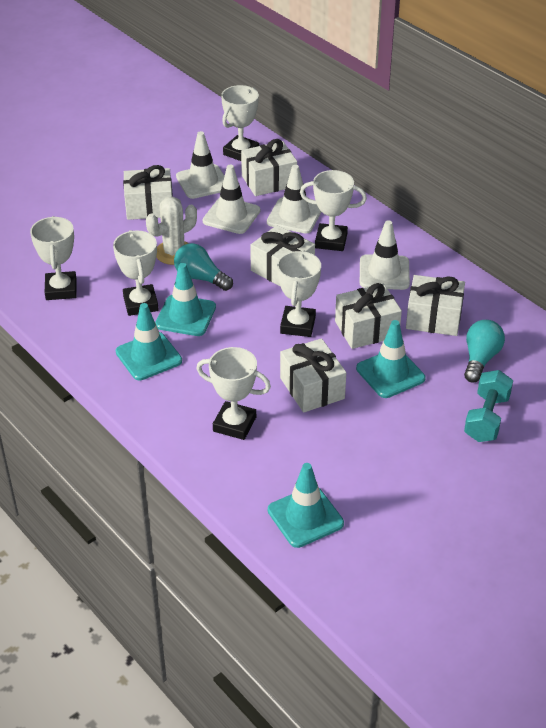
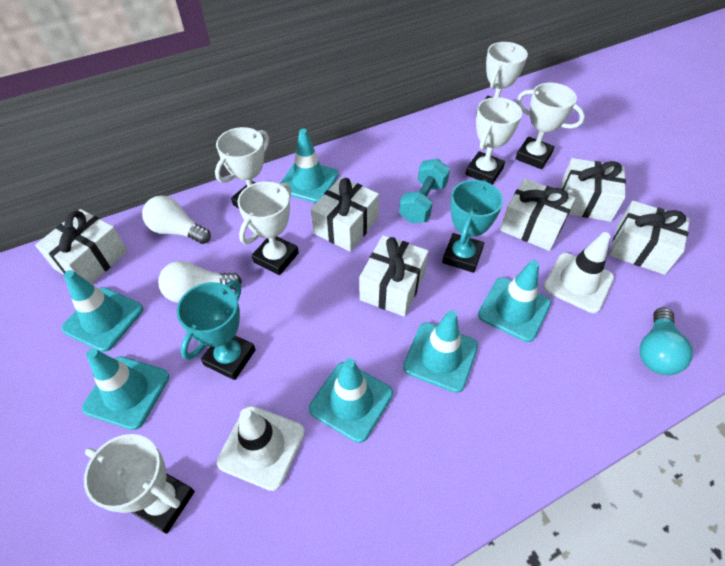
turquoise light bulb: 2 -> 1
turquoise traffic cone: 4 -> 6
turquoise trophy: 0 -> 2
white cactus: 1 -> 0
white light bulb: 0 -> 2
white traffic cone: 4 -> 2

